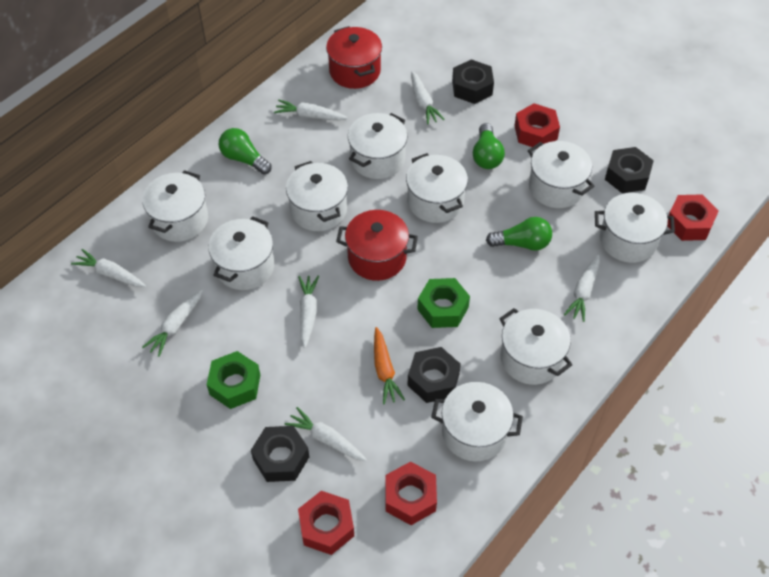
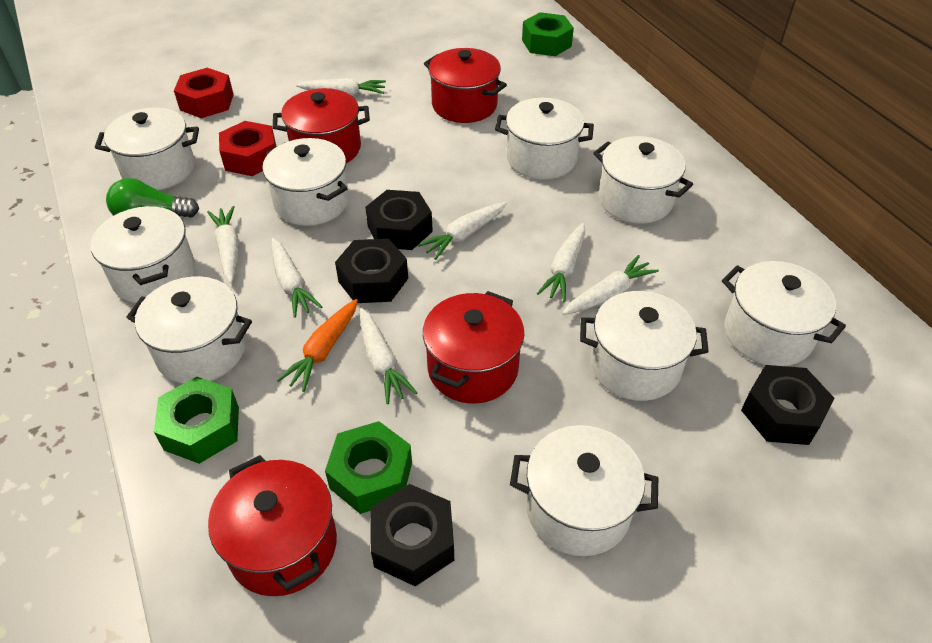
green light bulb: 3 -> 1
green nut: 2 -> 3
red nut: 4 -> 2
red pot: 2 -> 4

